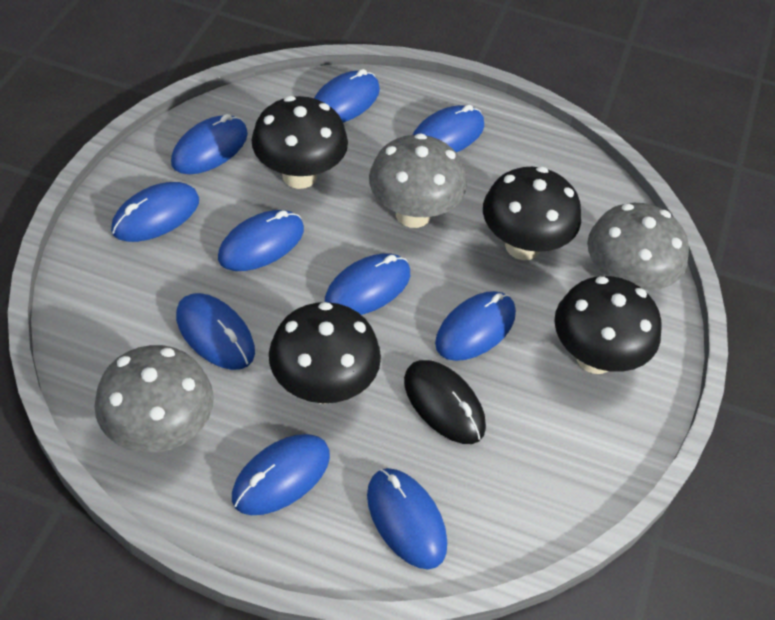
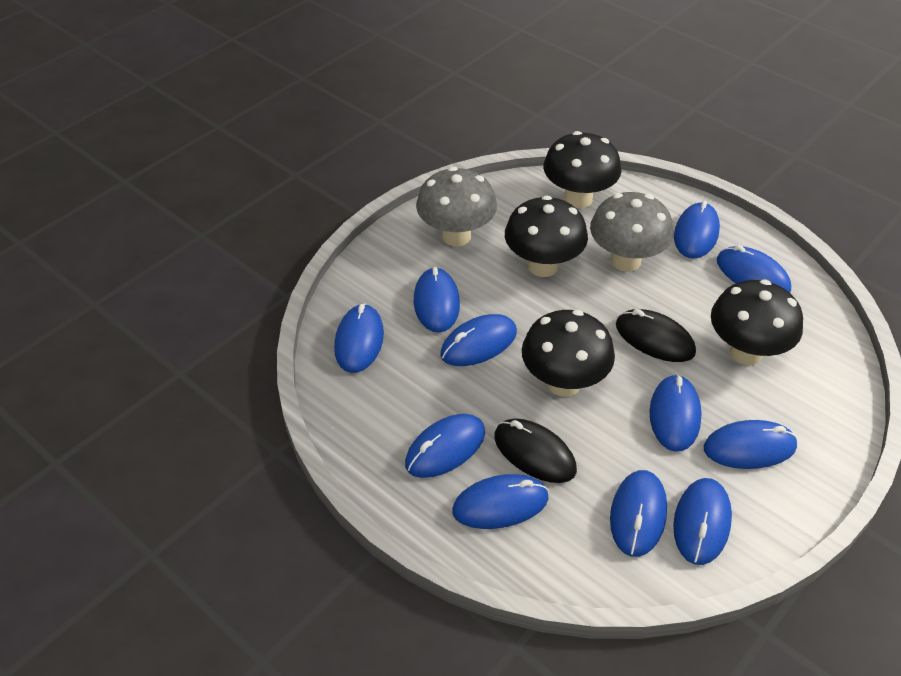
black mouse: 1 -> 2
blue mouse: 10 -> 11
grey mushroom: 3 -> 2

